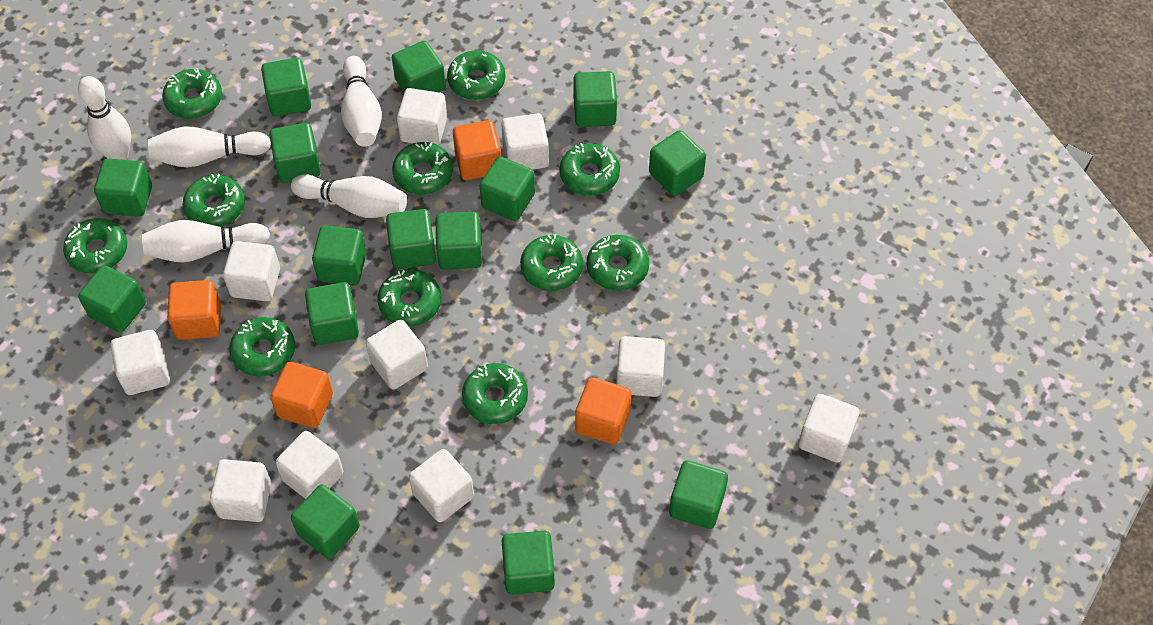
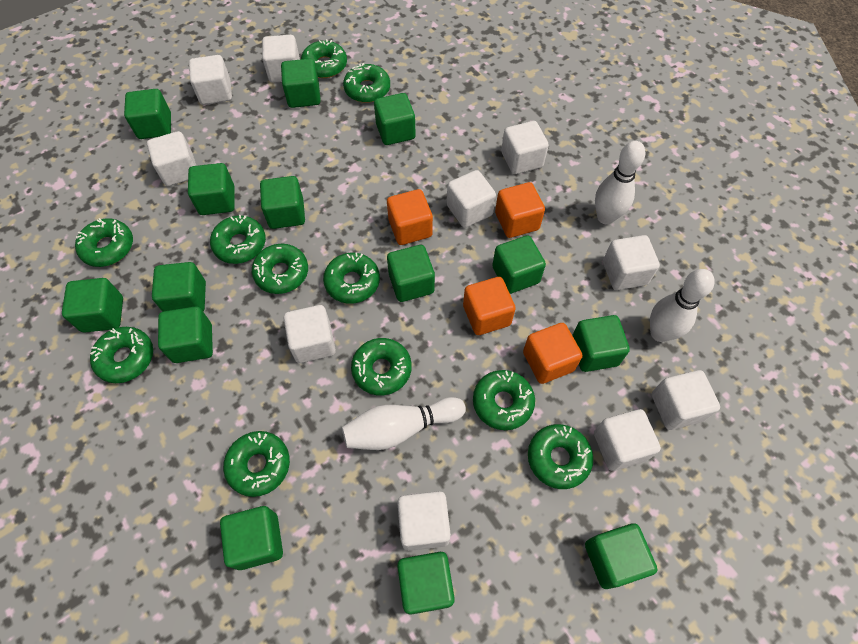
green cube: 15 -> 14
white bowling pin: 5 -> 3

